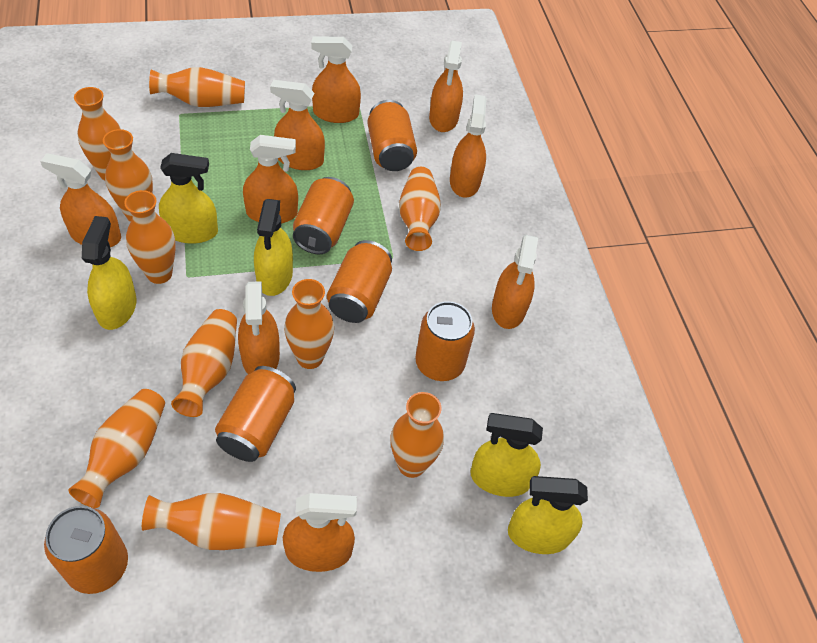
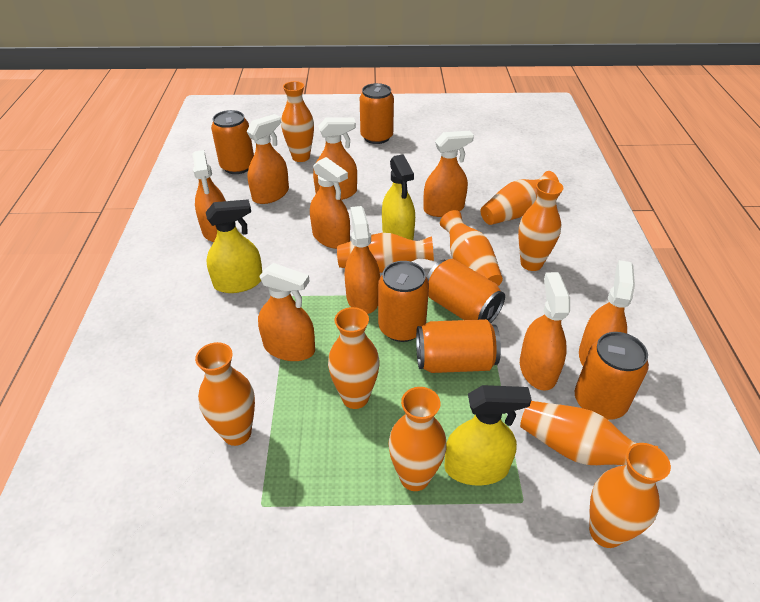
yellow spray bottle: 5 -> 3

